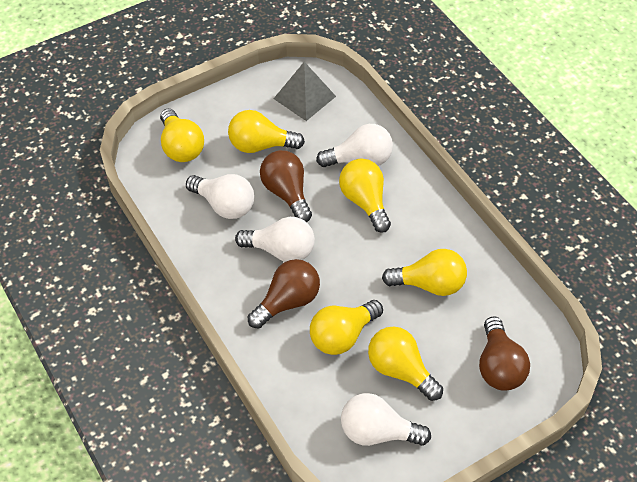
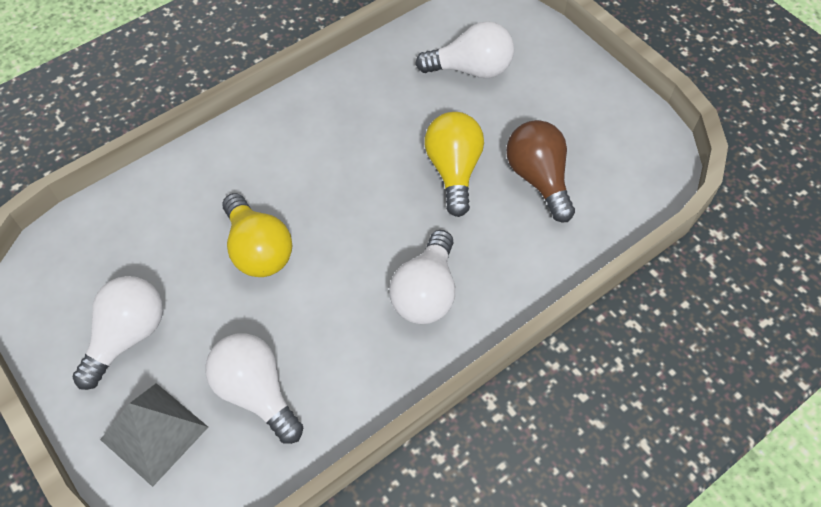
brown light bulb: 3 -> 1
yellow light bulb: 6 -> 2

